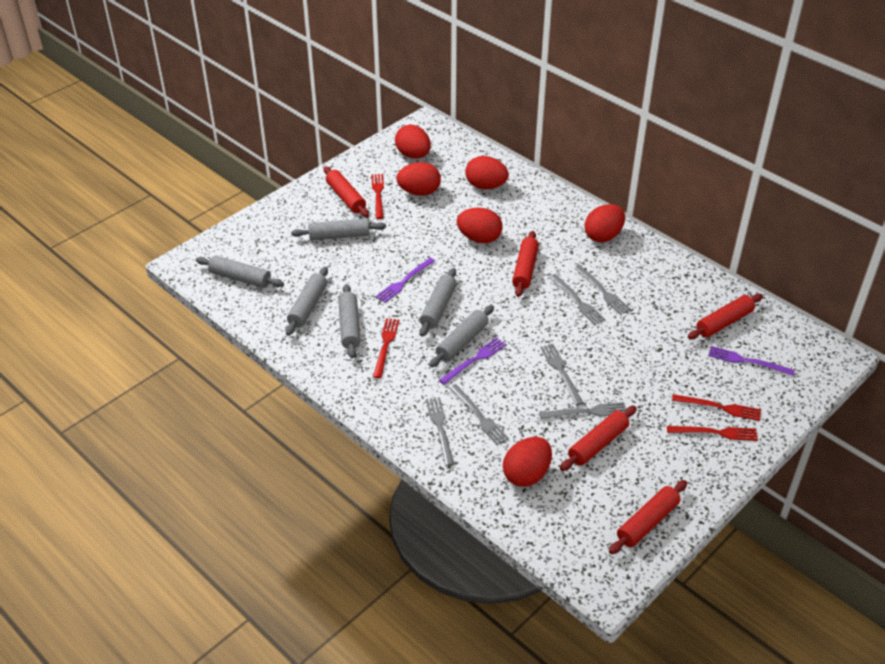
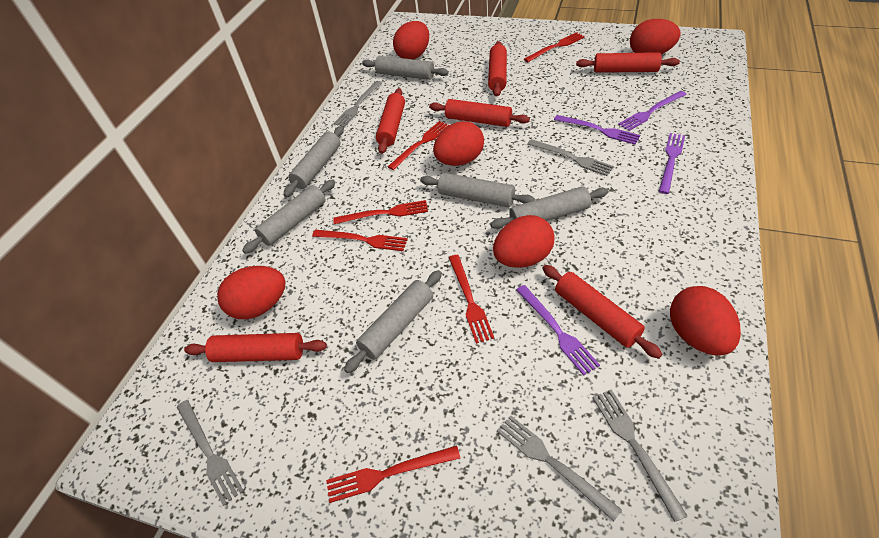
grey fork: 6 -> 5
purple fork: 3 -> 4
red fork: 4 -> 6
red rolling pin: 5 -> 6

